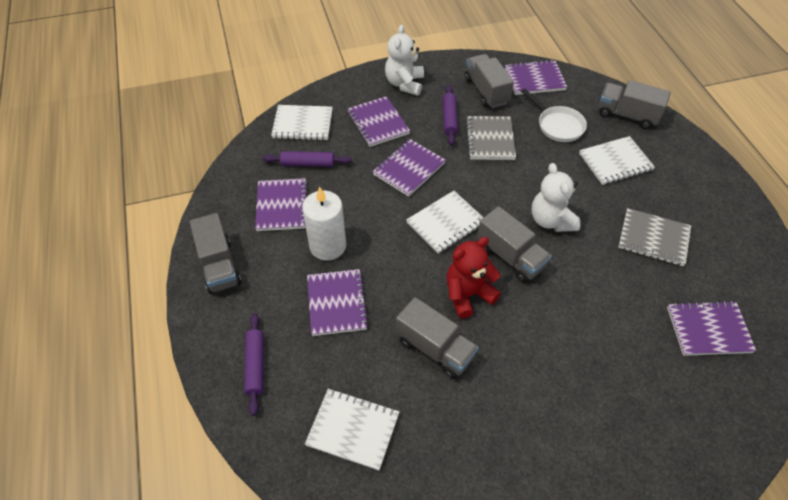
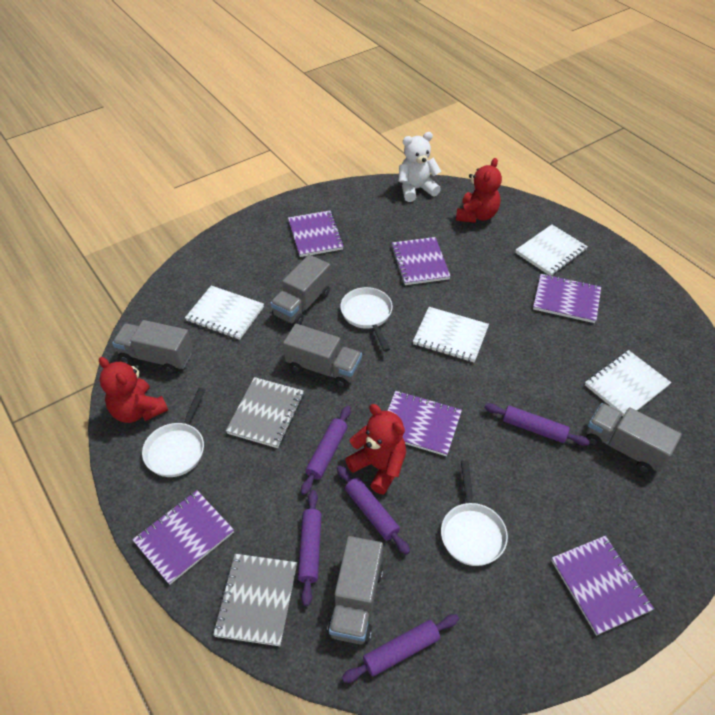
purple rolling pin: 3 -> 5
red teddy bear: 1 -> 3
white candle: 1 -> 0
white pan: 1 -> 3
white teddy bear: 2 -> 1

